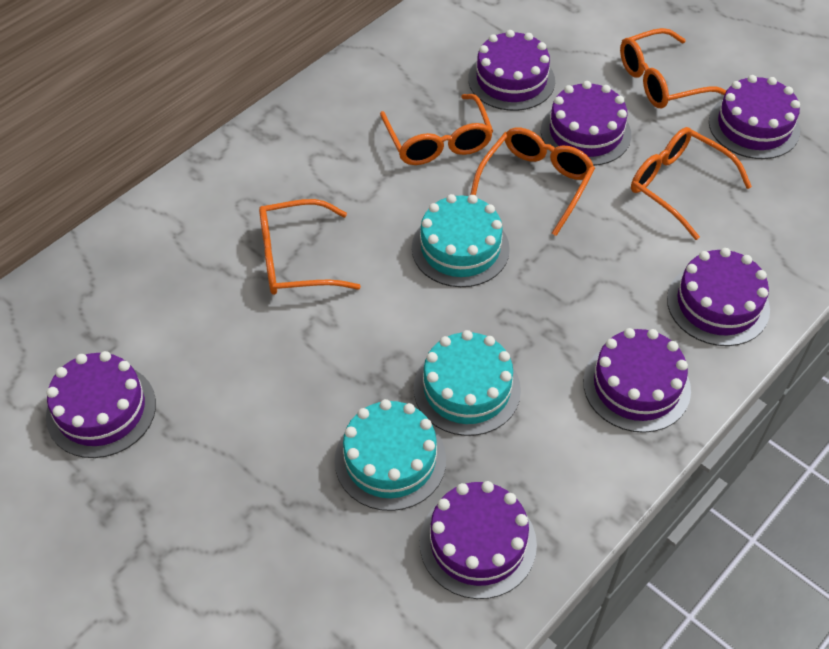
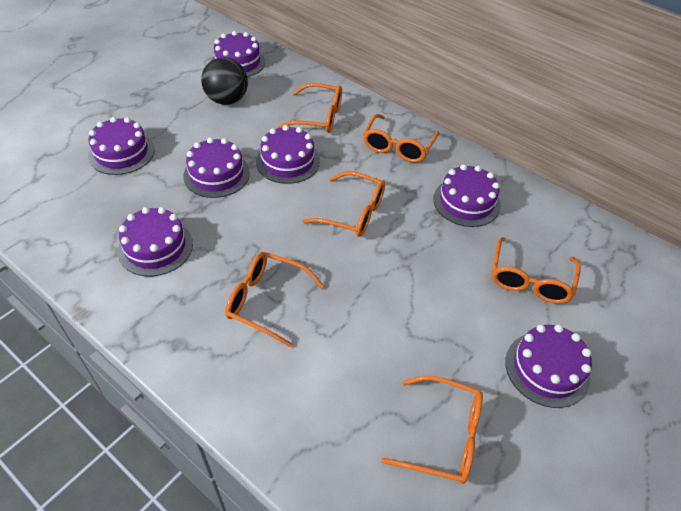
black ball: 0 -> 1
orange glasses: 5 -> 6
turquoise cake: 3 -> 0

